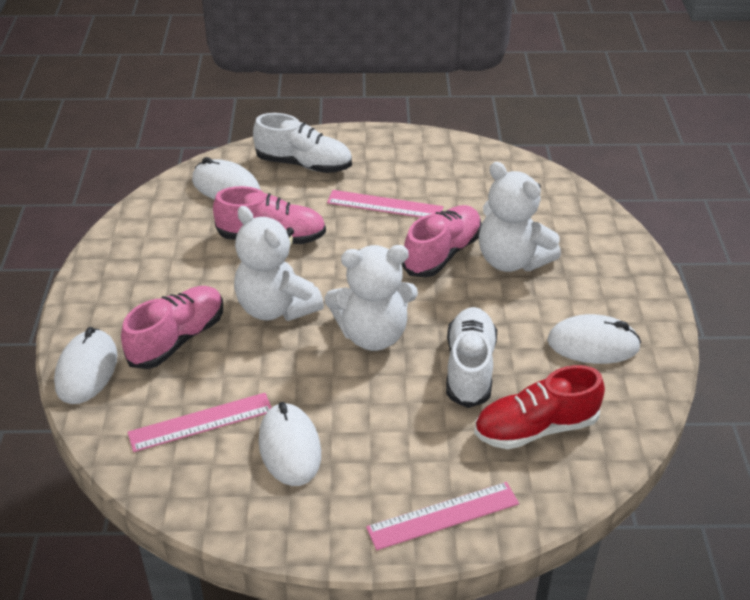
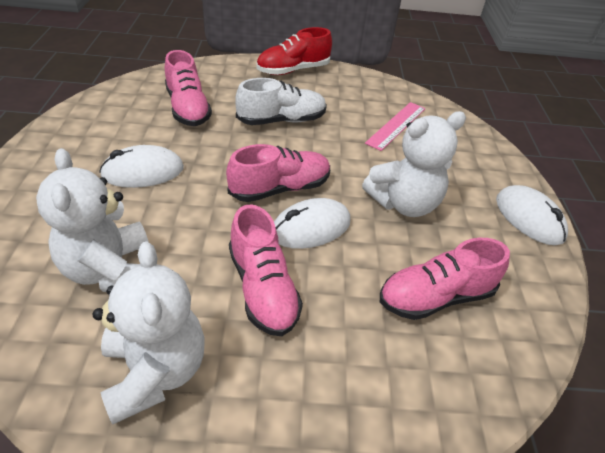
pink ruler: 3 -> 1
pink shoe: 3 -> 4
white mouse: 4 -> 3
white shoe: 2 -> 1

